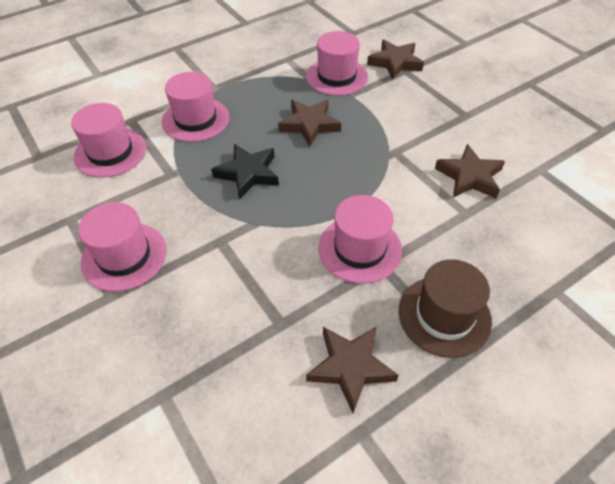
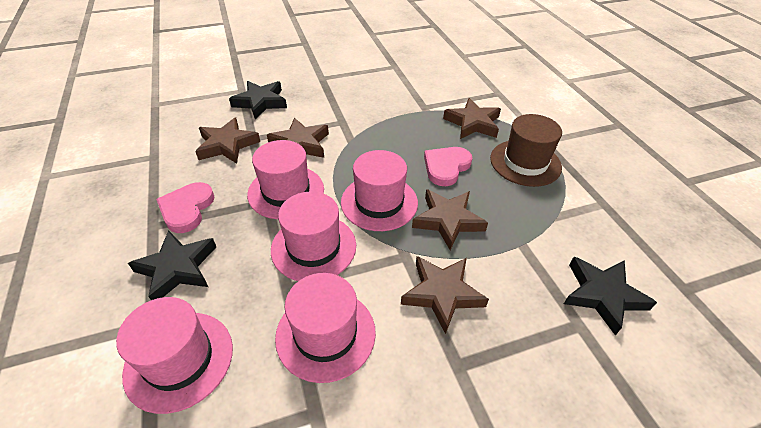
black star: 1 -> 3
brown star: 4 -> 5
pink heart: 0 -> 2

